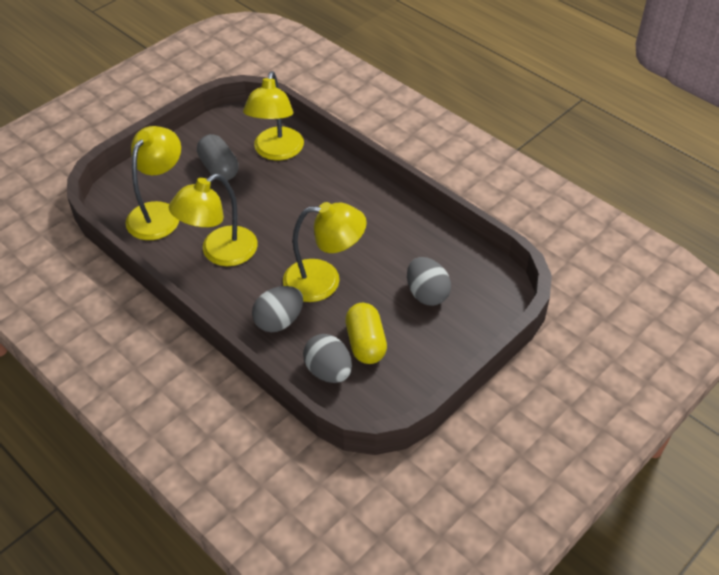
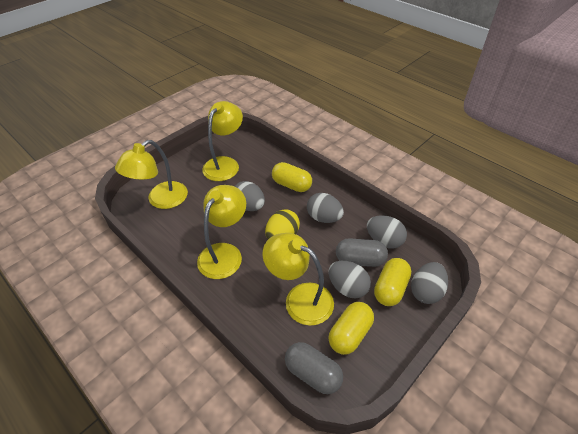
grey capsule: 1 -> 2
grey egg: 3 -> 5
yellow capsule: 1 -> 3
yellow egg: 0 -> 1

